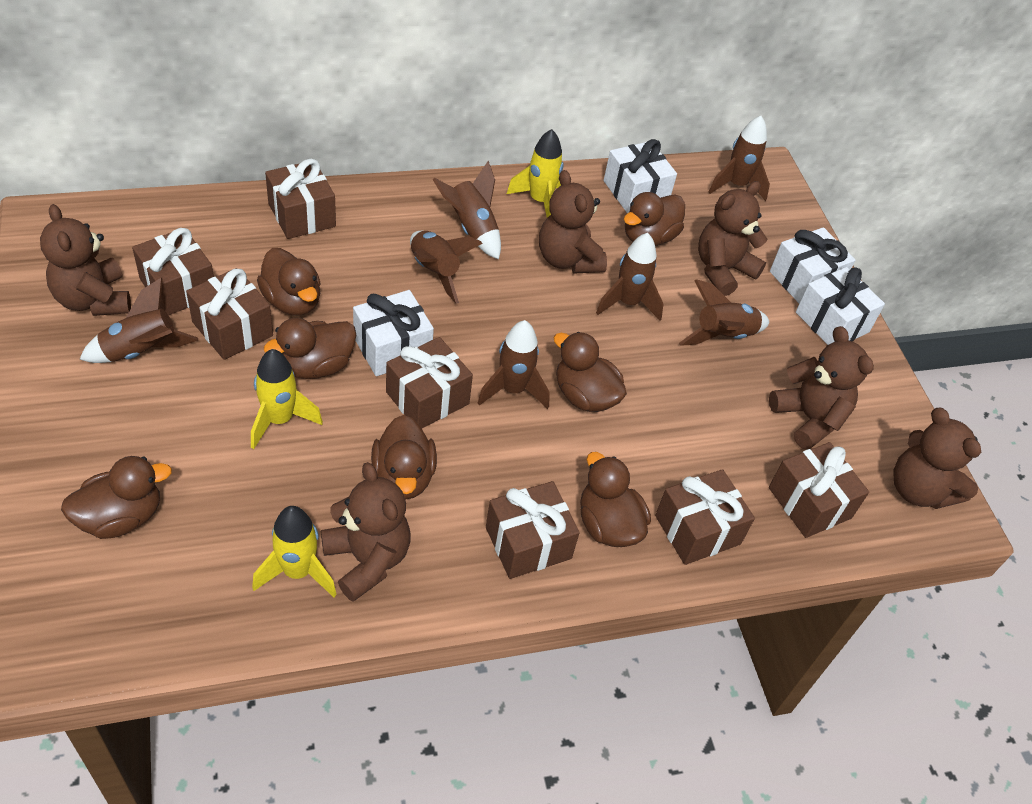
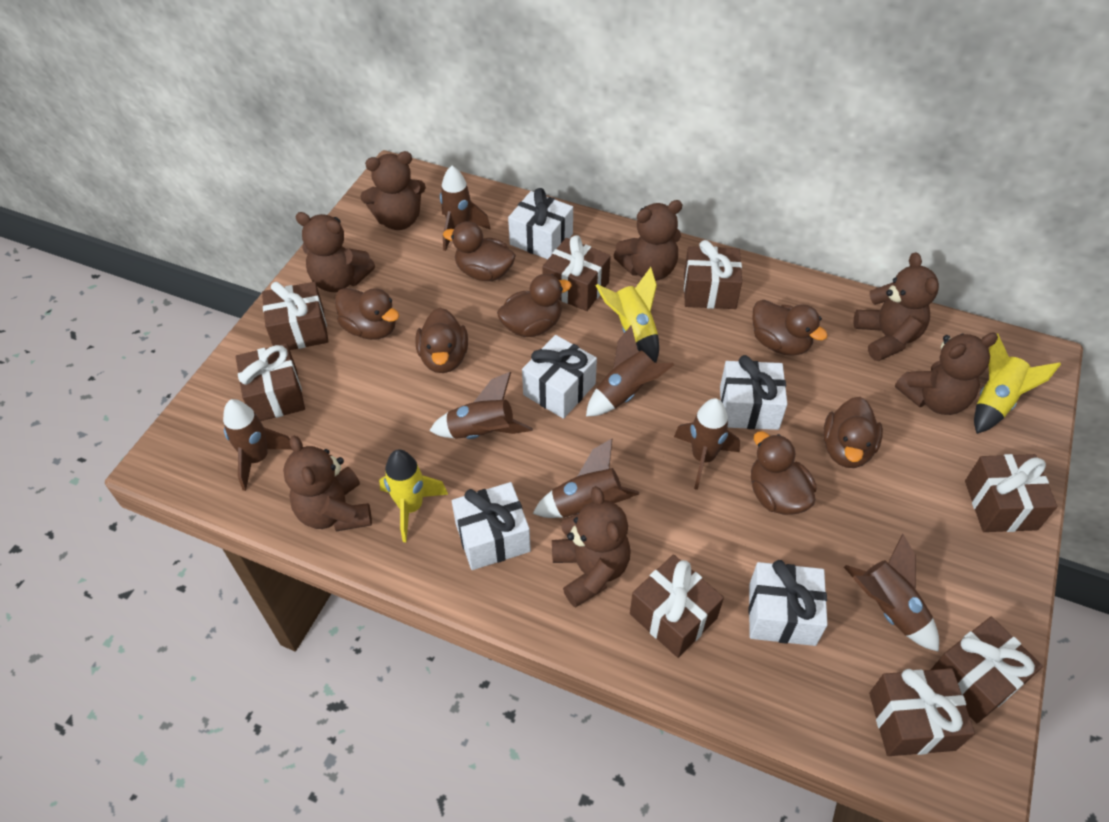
brown gift: 7 -> 8
brown teddy bear: 6 -> 7
white gift: 4 -> 5

